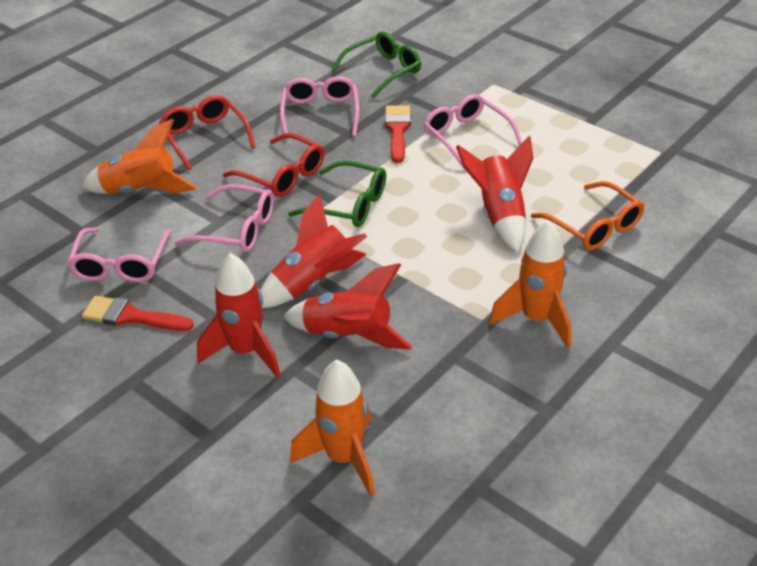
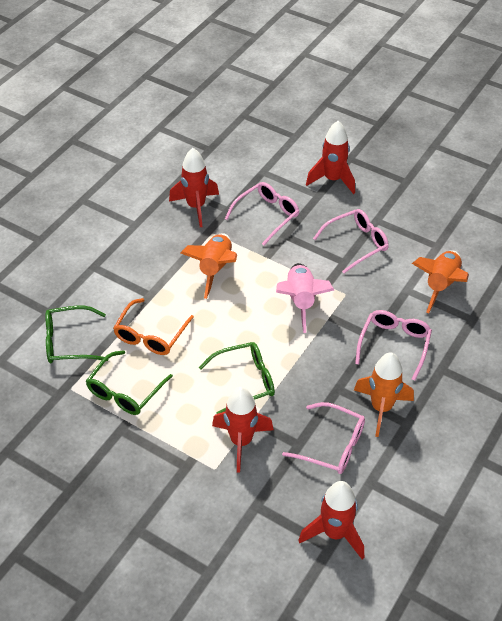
green glasses: 2 -> 3
pink rocket: 0 -> 1
red brush: 2 -> 0
red glasses: 2 -> 0

